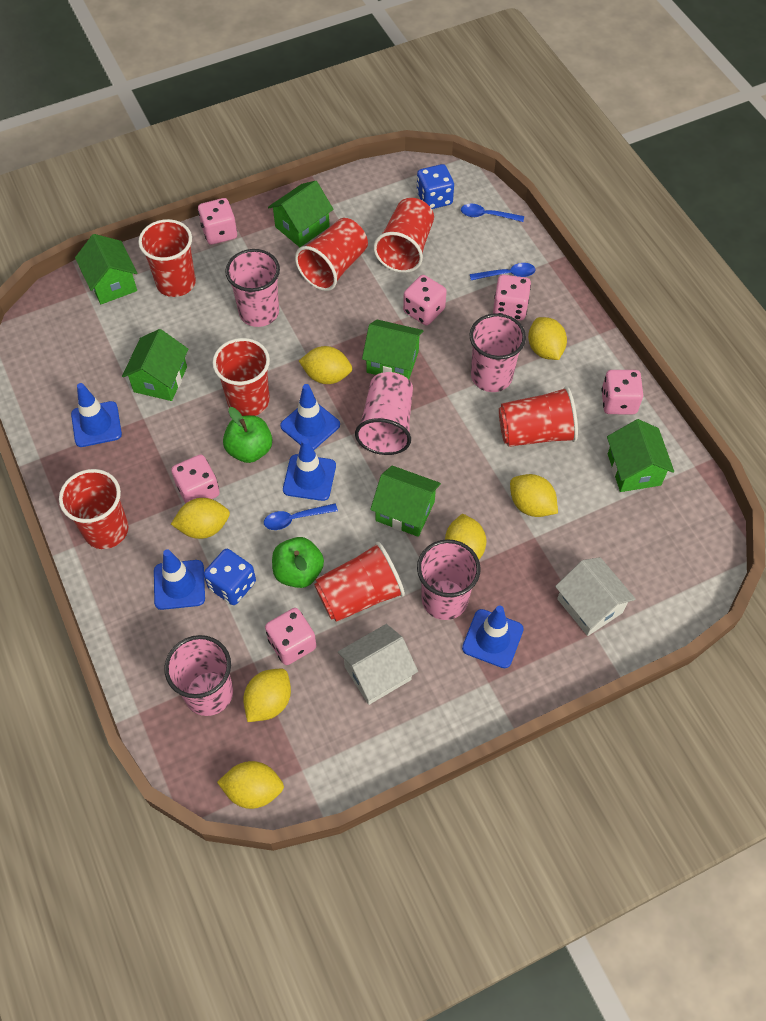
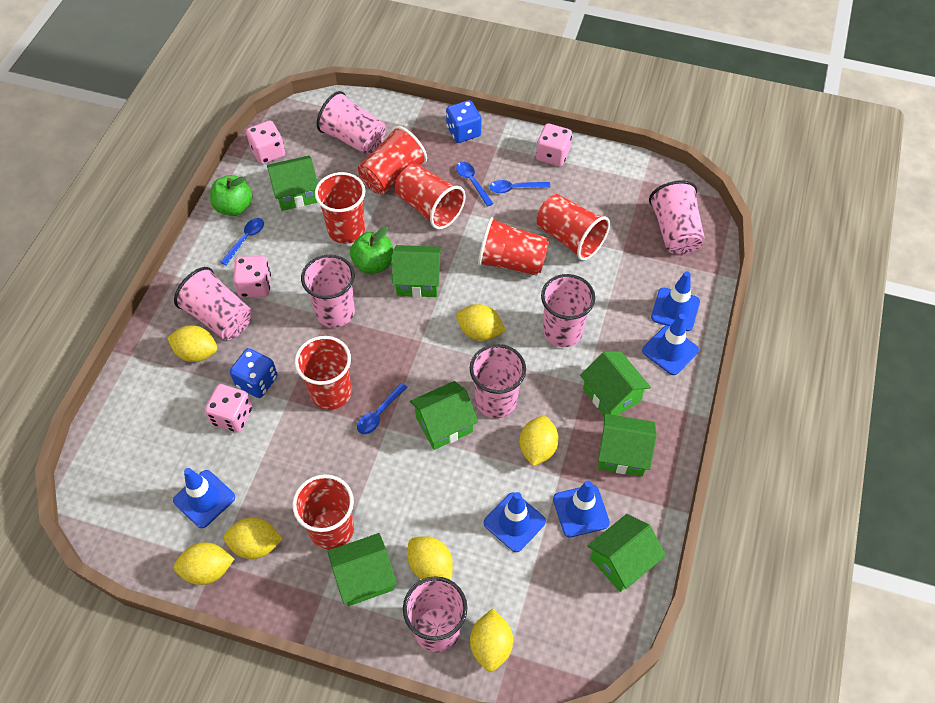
blue spoon: 3 -> 4
green house: 6 -> 7
pink cup: 5 -> 7
pink dice: 6 -> 4
white house: 2 -> 0

